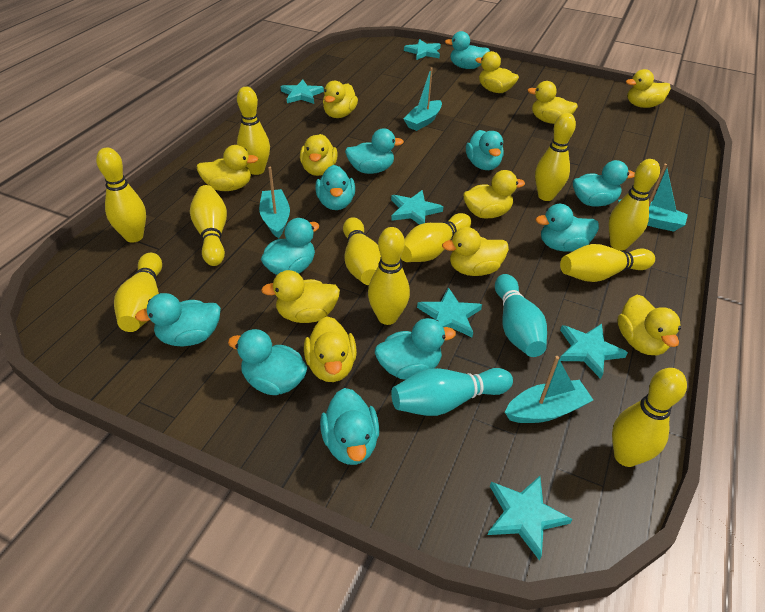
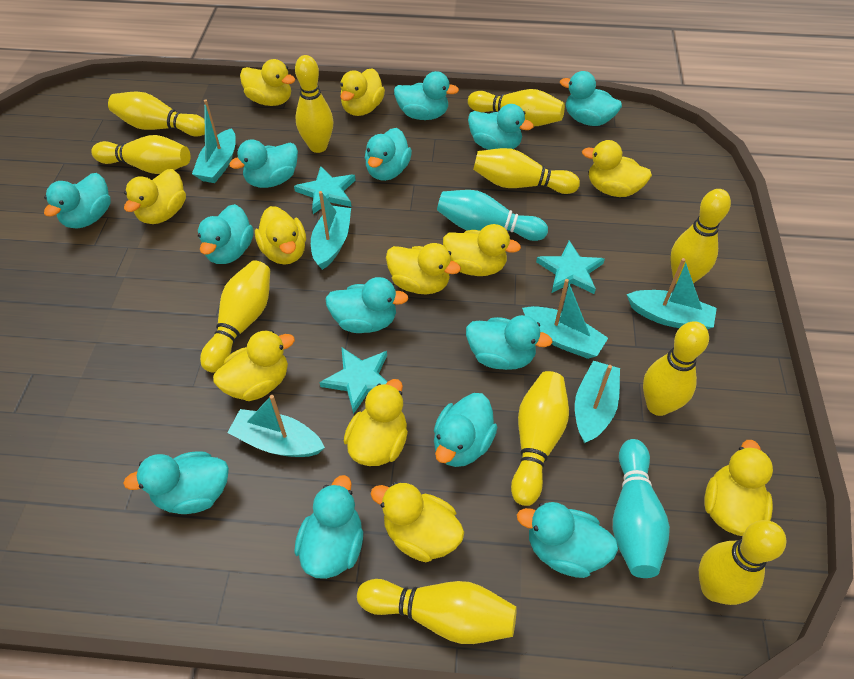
turquoise boat: 4 -> 6
turquoise duck: 11 -> 13
turquoise star: 6 -> 3

